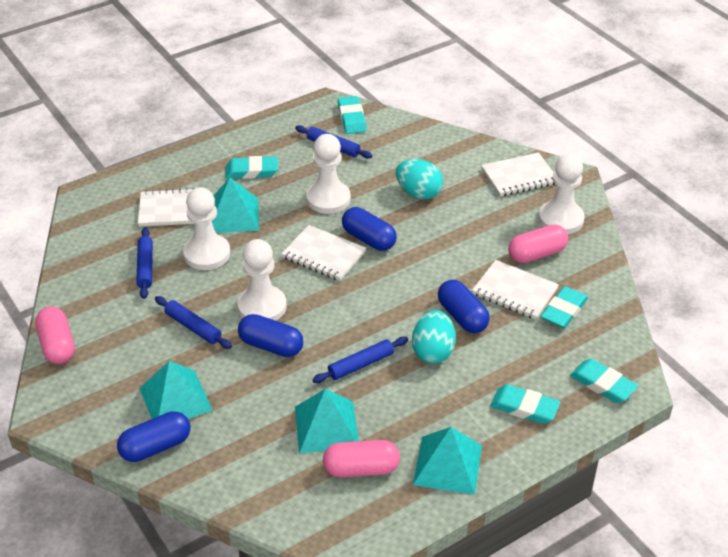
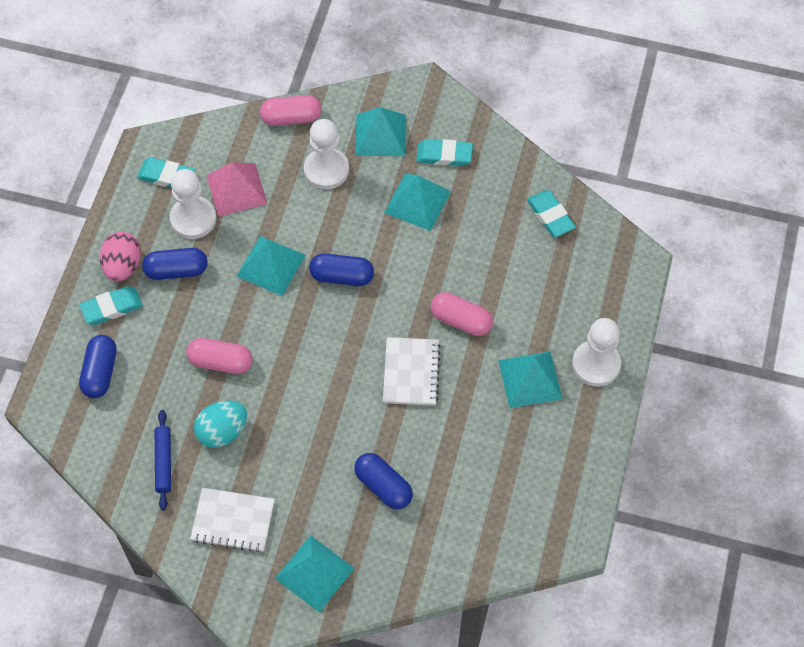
blue rolling pin: 4 -> 1
pink egg: 0 -> 1
pink pyramid: 0 -> 1
turquoise egg: 2 -> 1
turquoise eraser: 5 -> 4
turquoise pyramid: 4 -> 5
white notebook: 4 -> 2
white pawn: 4 -> 3

